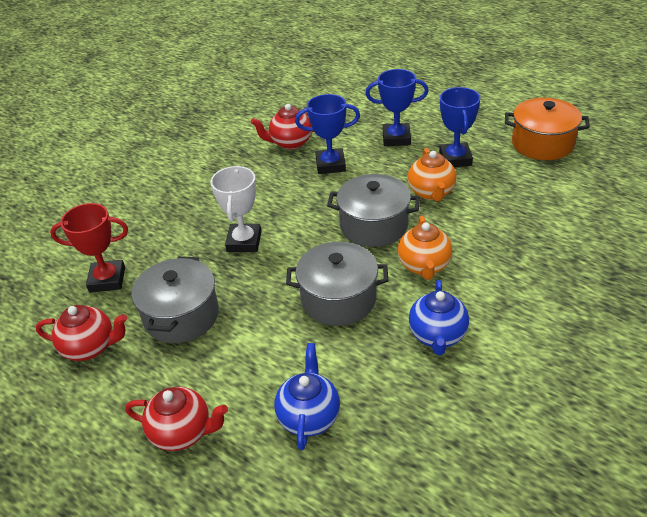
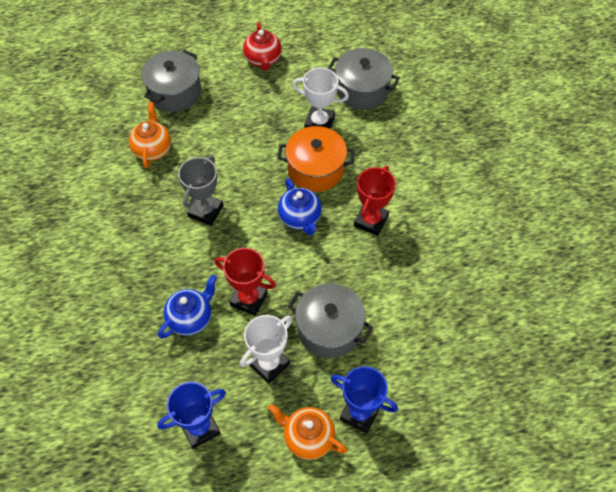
blue trophy: 3 -> 2
grey trophy: 0 -> 1
red teapot: 3 -> 1
red trophy: 1 -> 2
white trophy: 1 -> 2

